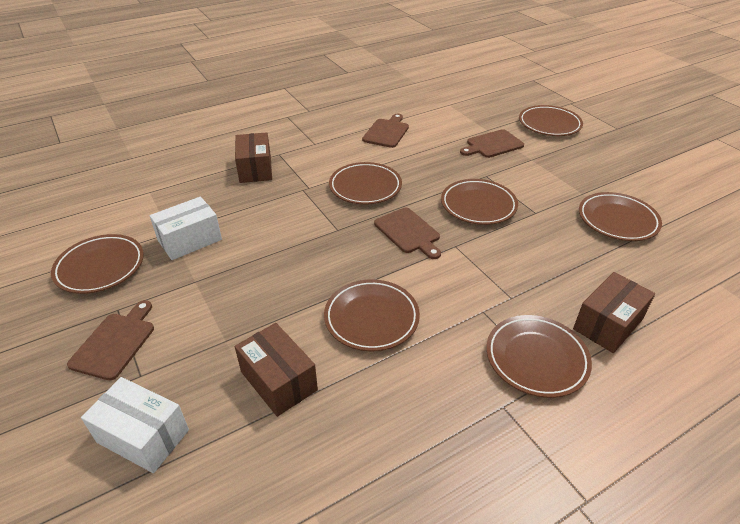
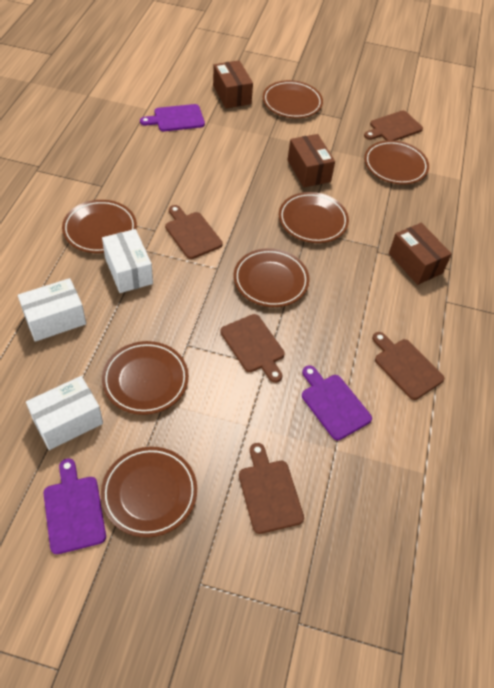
brown cutting board: 4 -> 5
purple cutting board: 0 -> 3
white box: 2 -> 3

